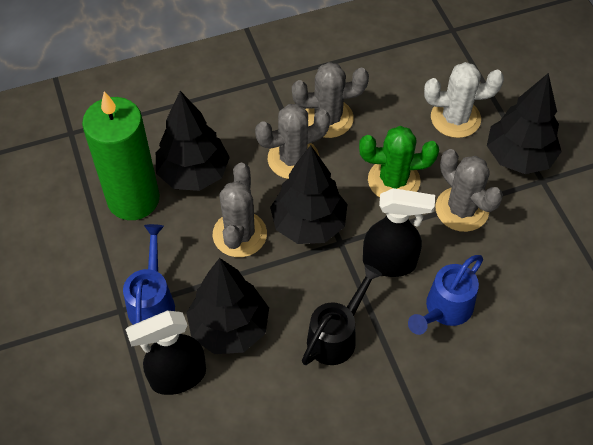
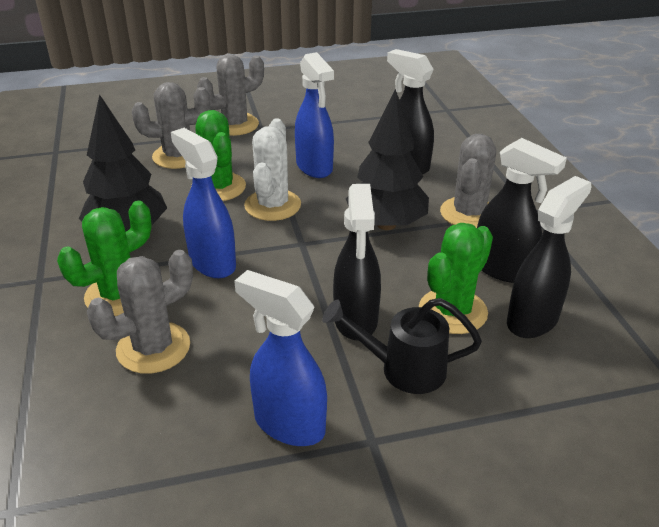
black spray bottle: 2 -> 4
black tree: 4 -> 2
blue spray bottle: 0 -> 3
blue watering can: 2 -> 0
green cactus: 1 -> 3
green candle: 1 -> 0

